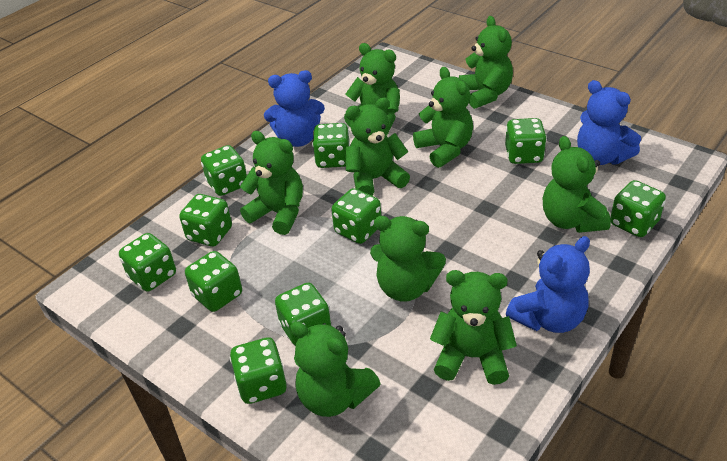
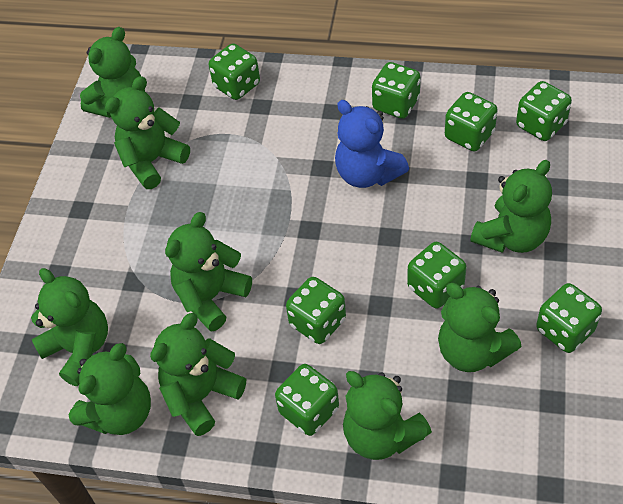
blue teddy bear: 3 -> 1
green dice: 10 -> 8

